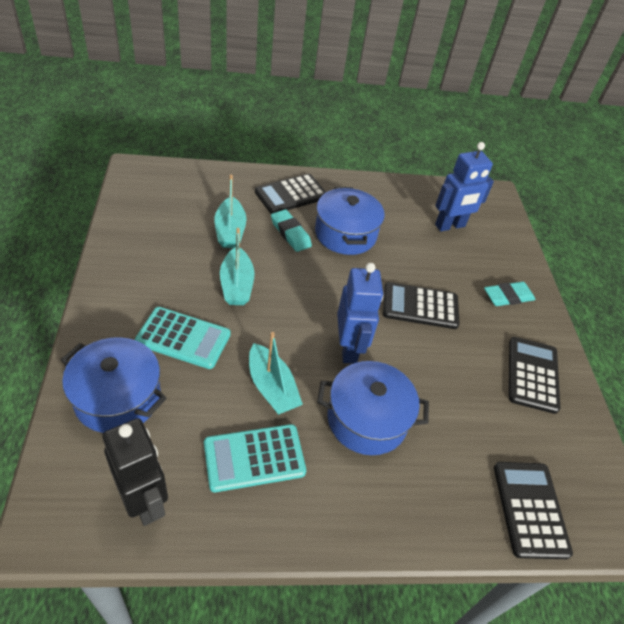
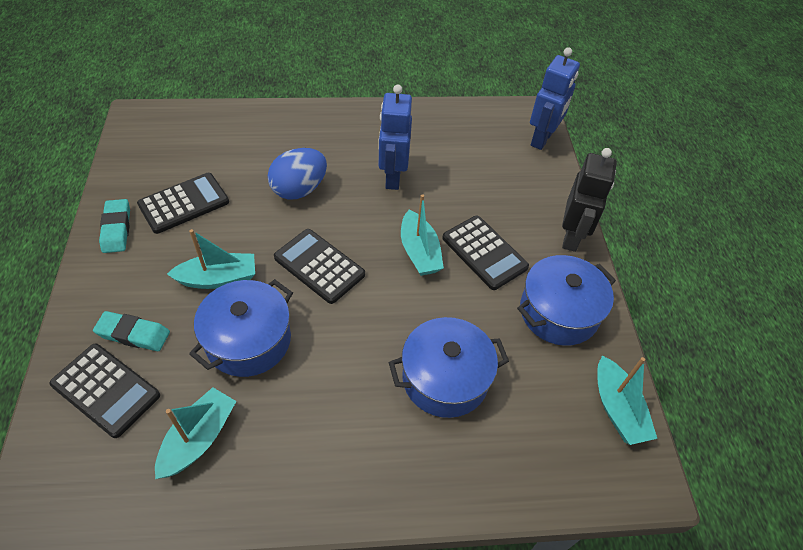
blue egg: 0 -> 1
turquoise boat: 3 -> 4
turquoise calculator: 2 -> 0

